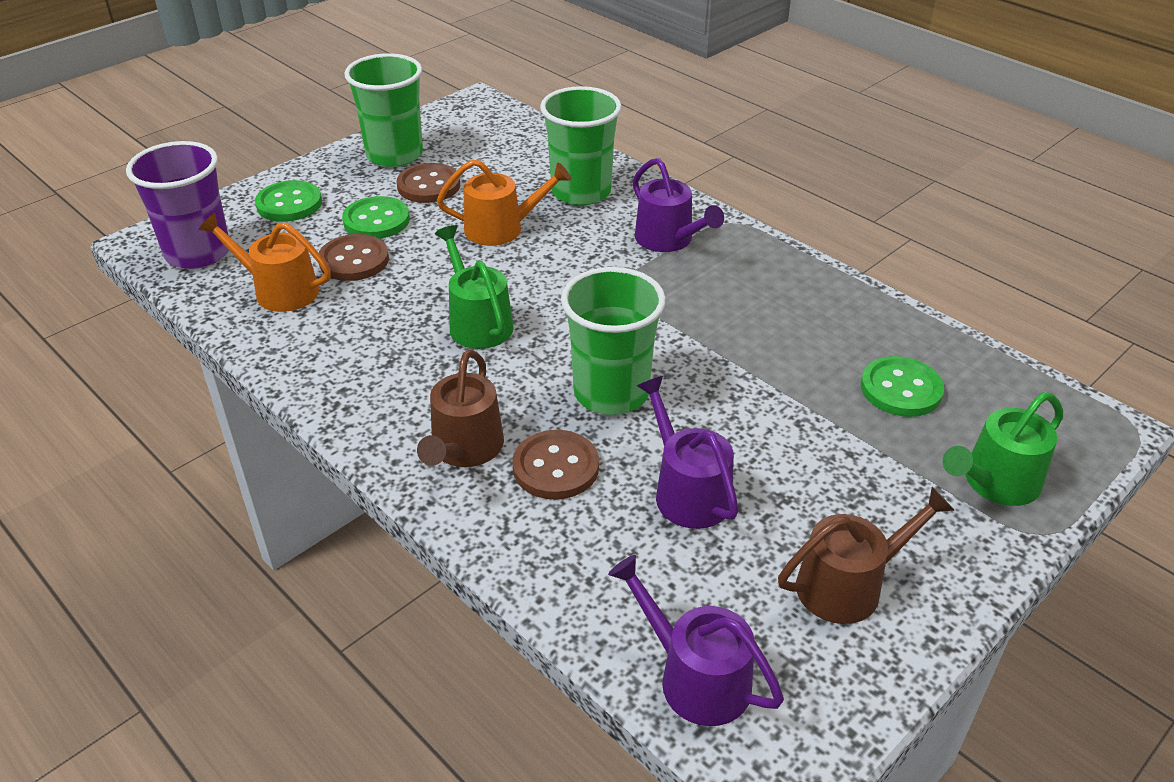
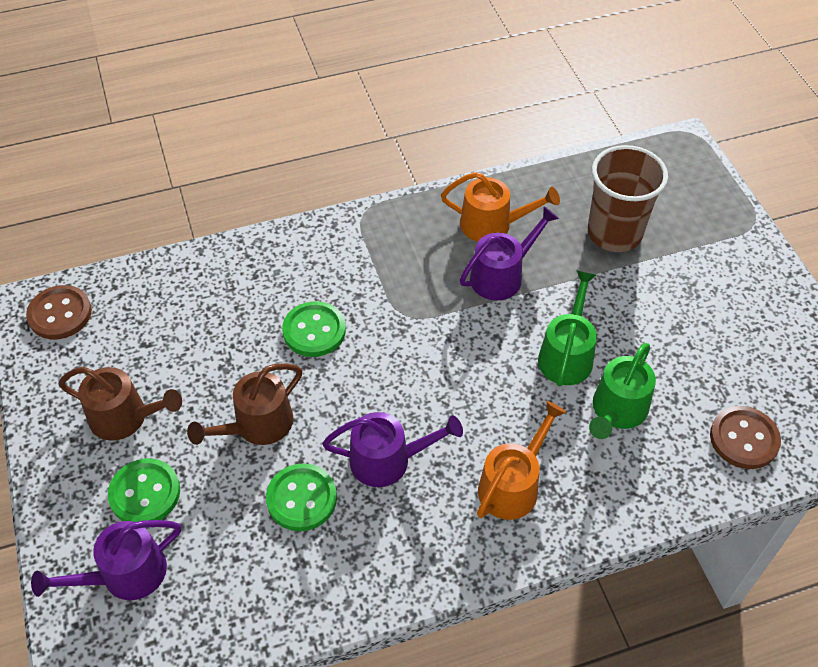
brown button: 3 -> 2
brown cup: 0 -> 1
green cup: 3 -> 0
purple cup: 1 -> 0

